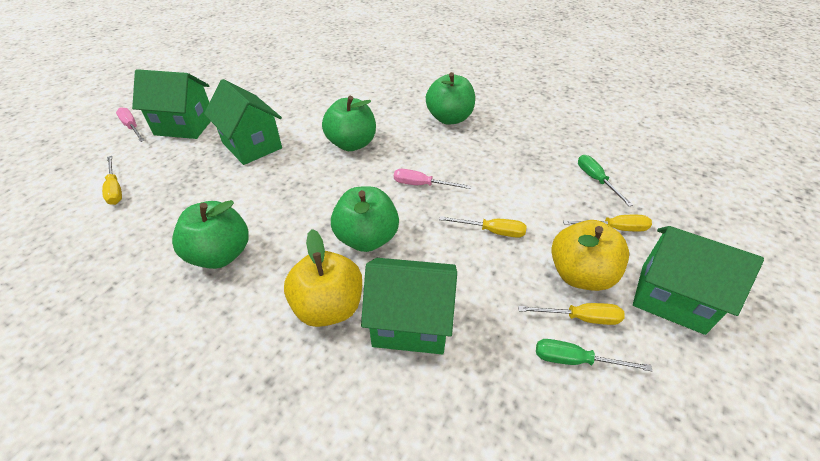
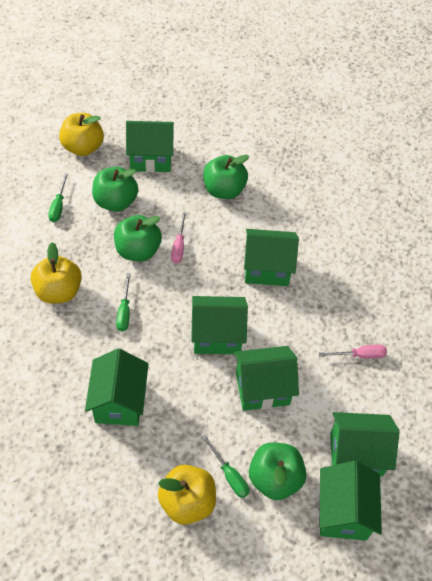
green house: 4 -> 7
green screwdriver: 2 -> 3
yellow apple: 2 -> 3
yellow screwdriver: 4 -> 0

